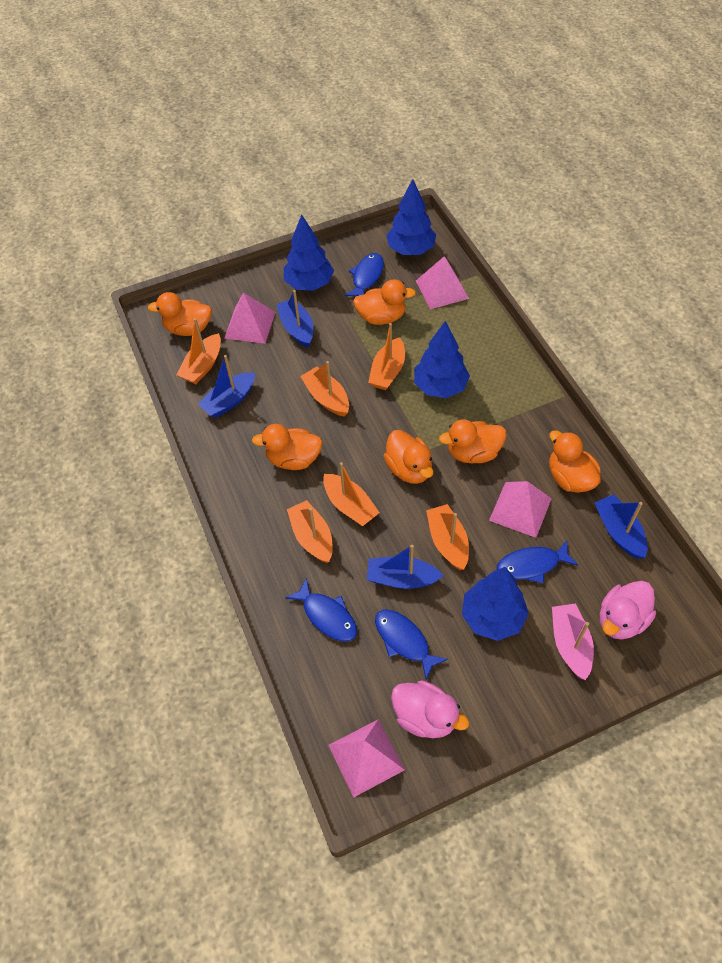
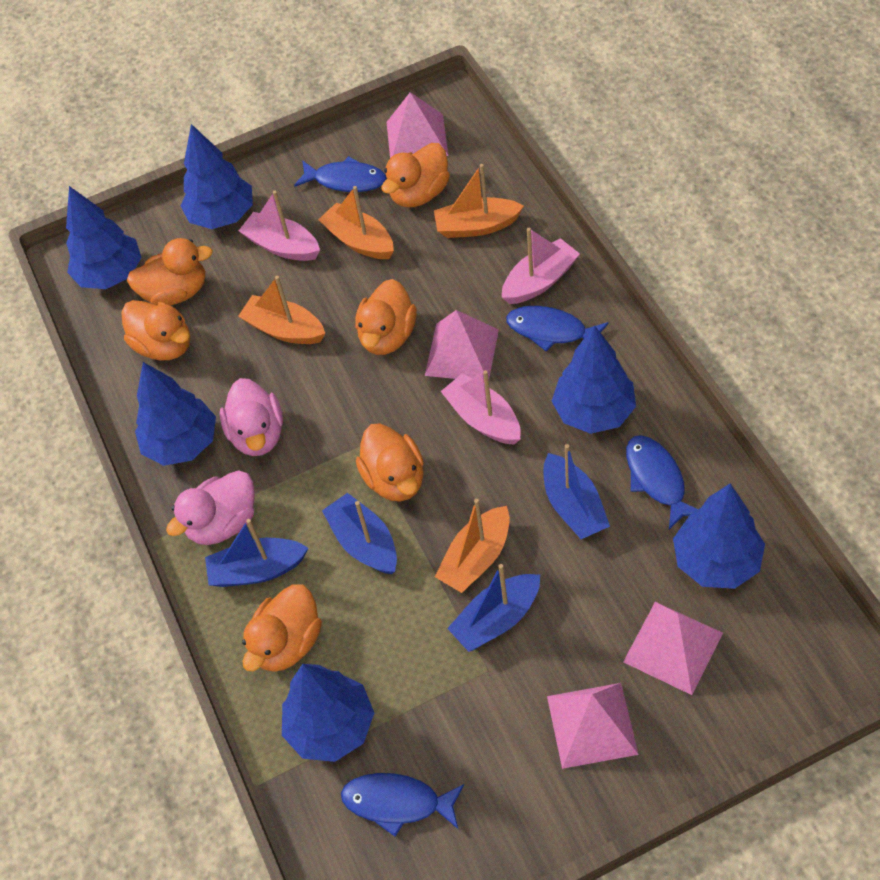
blue tree: 4 -> 6
orange boat: 6 -> 4
pink boat: 1 -> 3

